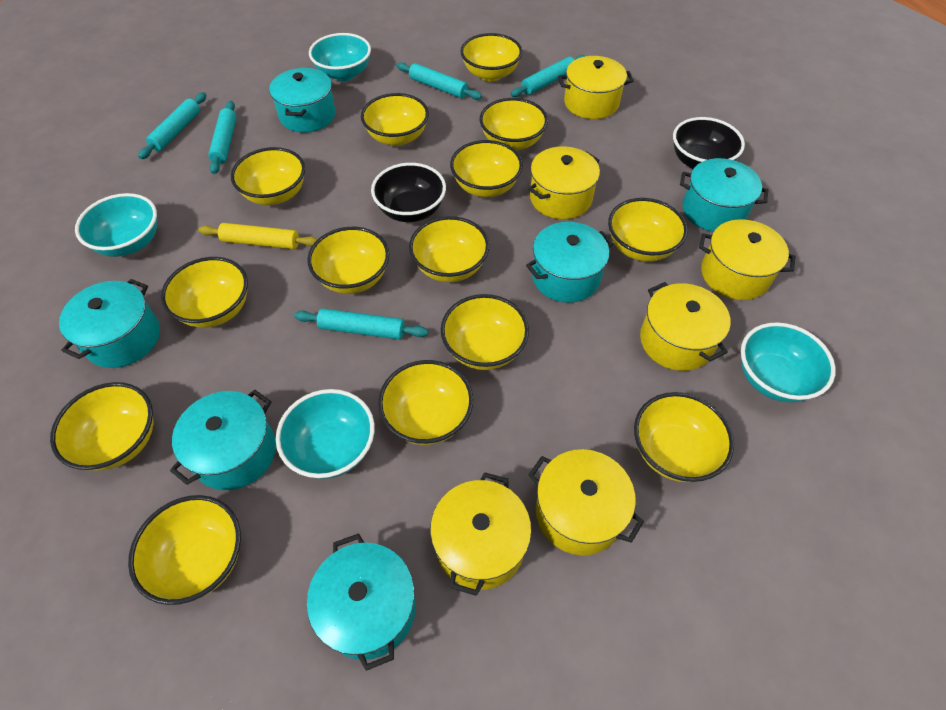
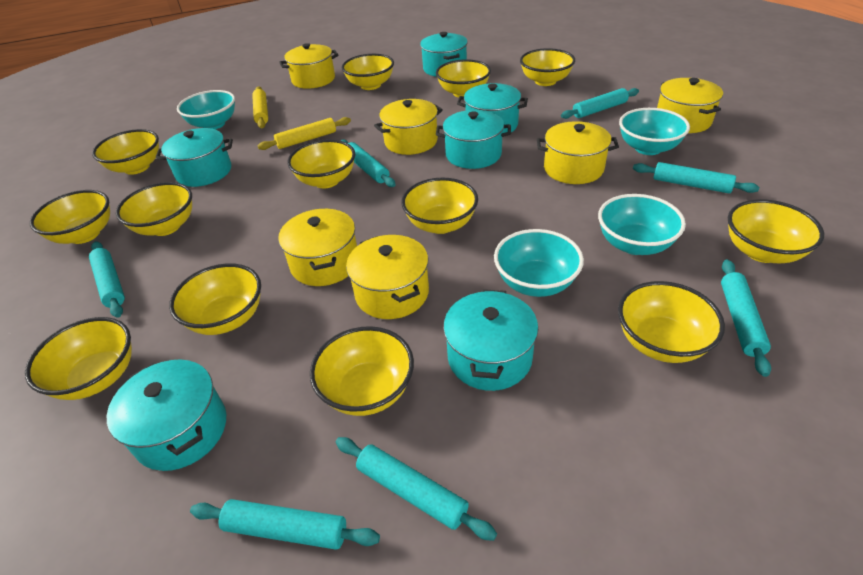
black bowl: 2 -> 0
turquoise rolling pin: 5 -> 7
yellow bowl: 14 -> 13
yellow rolling pin: 1 -> 2

